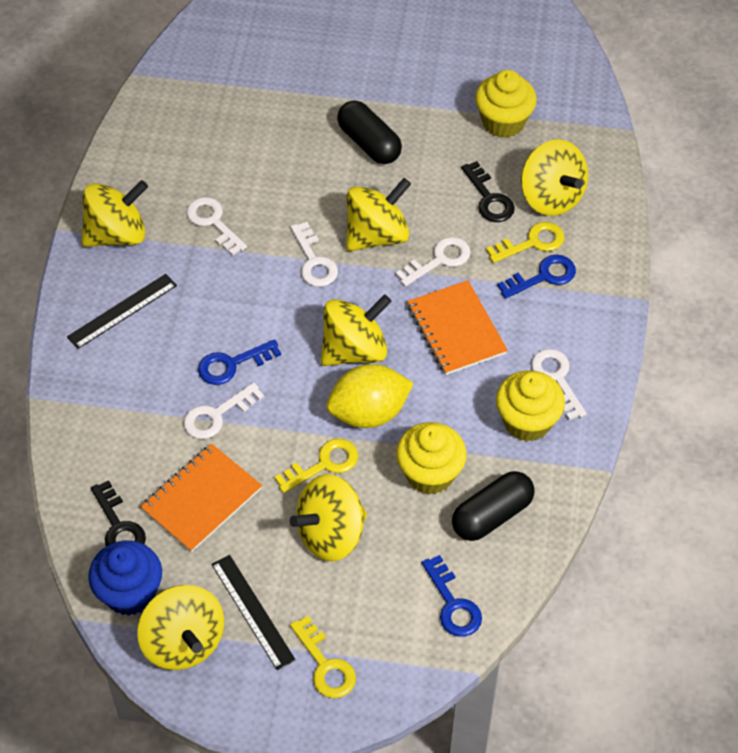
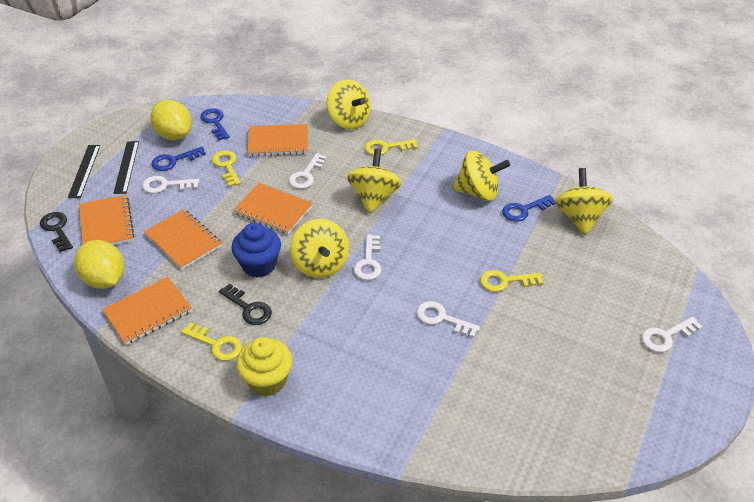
black capsule: 2 -> 0
orange notebook: 2 -> 5
yellow cupcake: 3 -> 1
yellow key: 3 -> 4
yellow lemon: 1 -> 2
yellow spinning top: 6 -> 5

